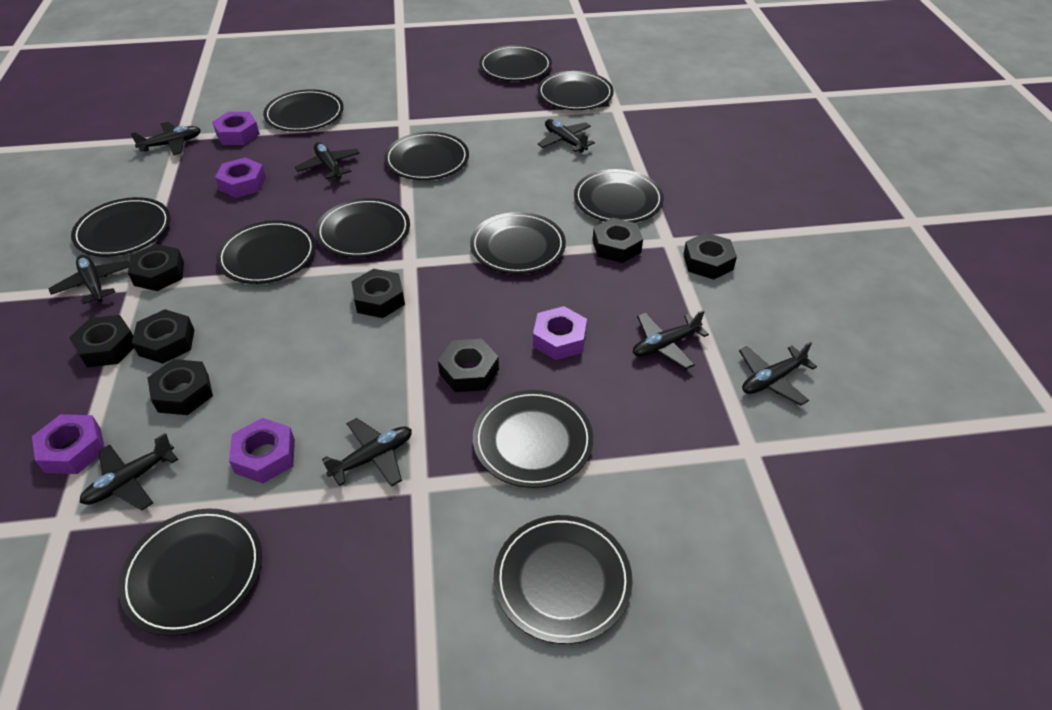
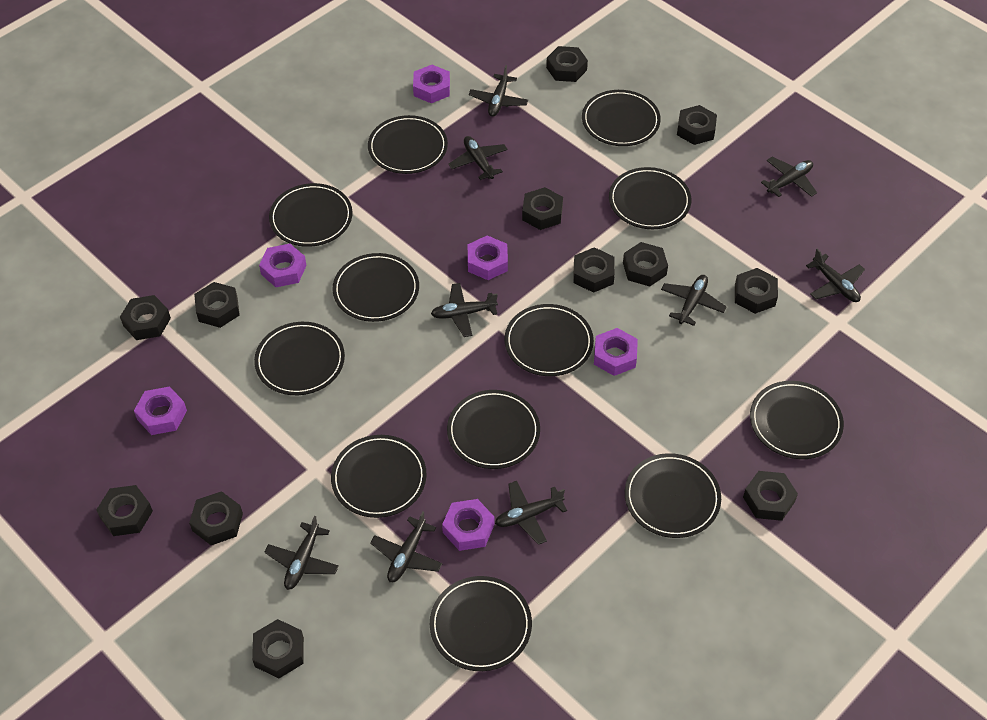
black nut: 8 -> 12
black plane: 8 -> 9
purple nut: 5 -> 6

